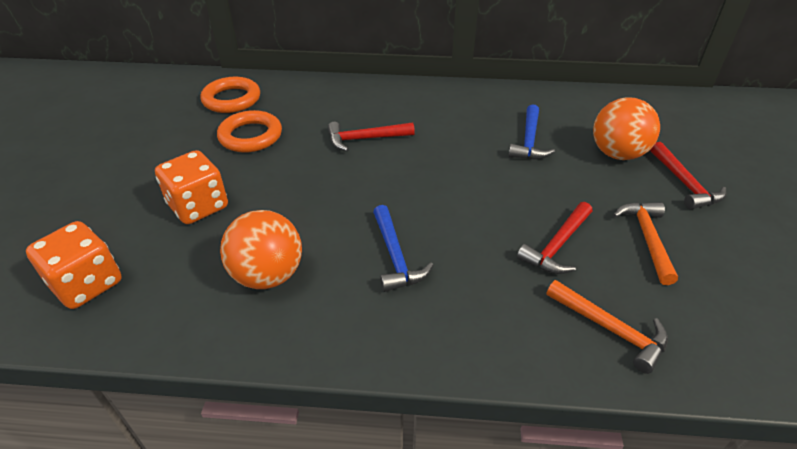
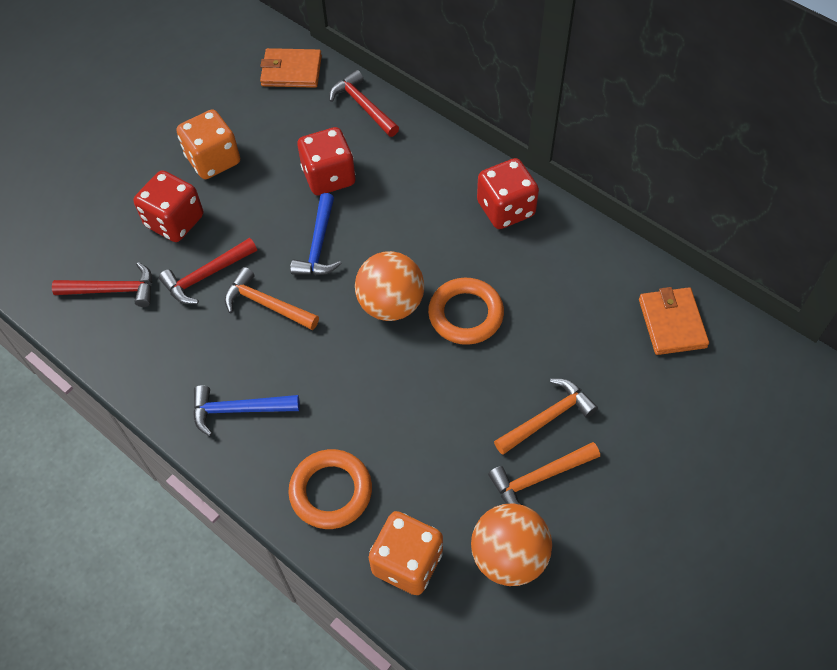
orange hammer: 2 -> 3
orange wallet: 0 -> 2
red dice: 0 -> 3

